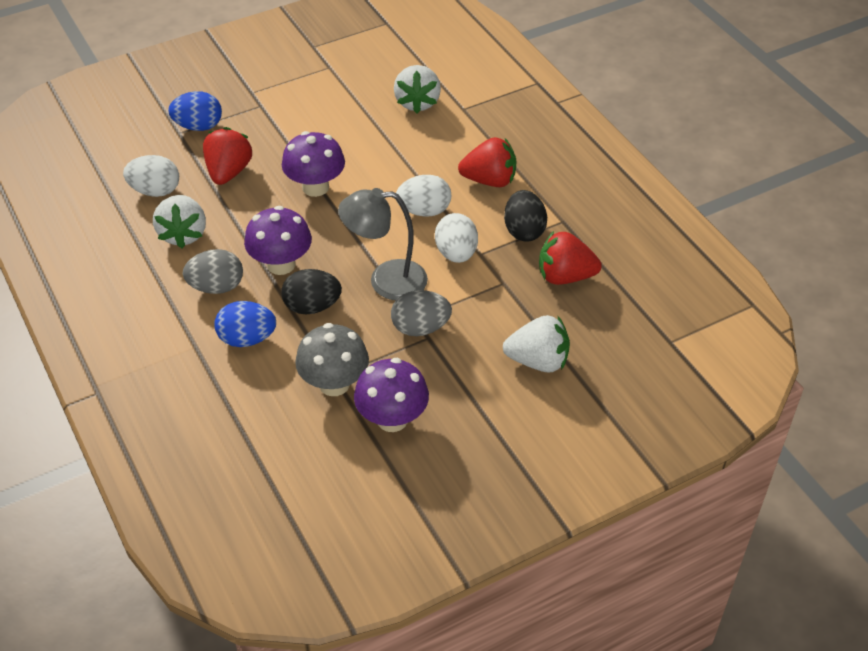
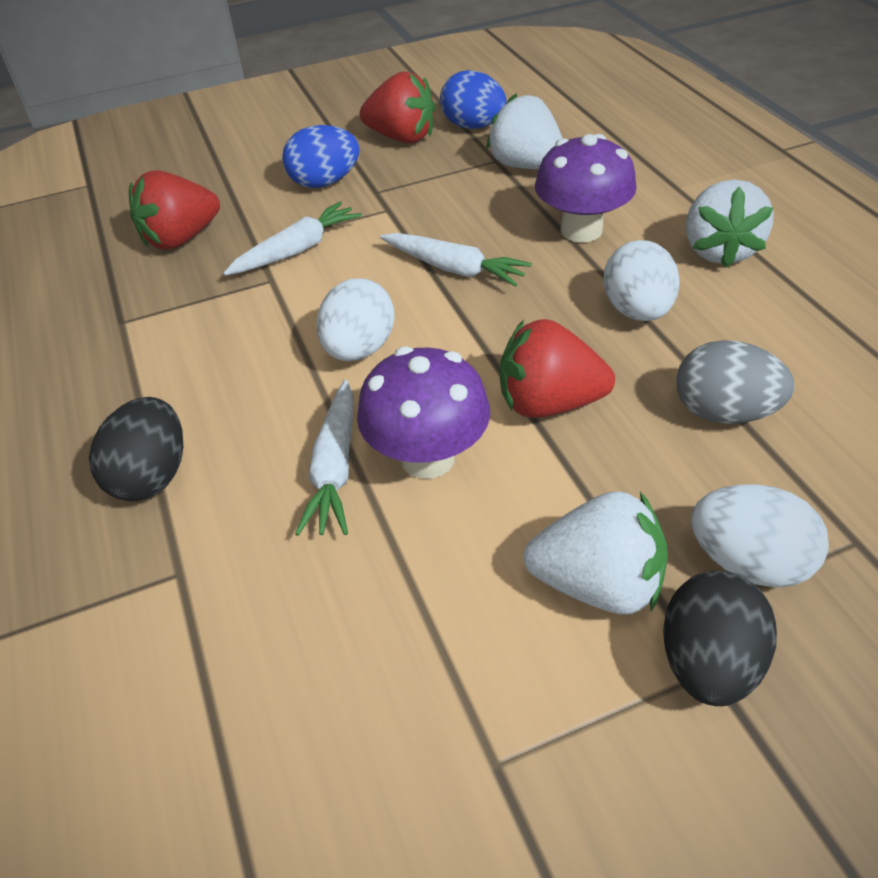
grey egg: 2 -> 1
grey lamp: 1 -> 0
grey mushroom: 1 -> 0
purple mushroom: 3 -> 2
white carrot: 0 -> 3

